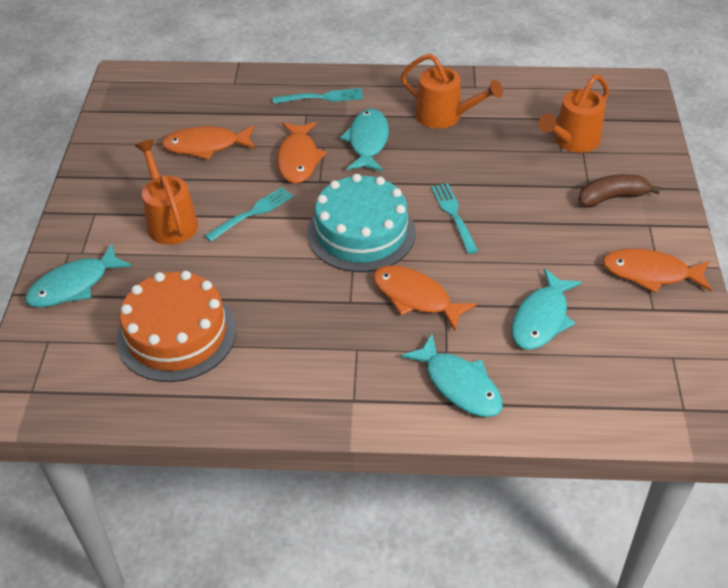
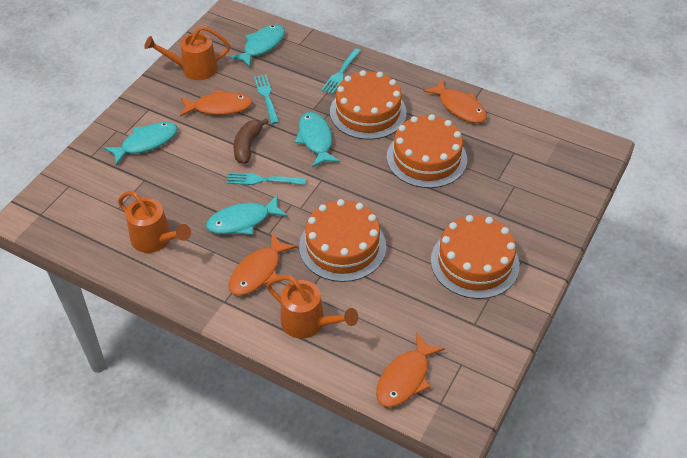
orange cake: 1 -> 4
turquoise cake: 1 -> 0

